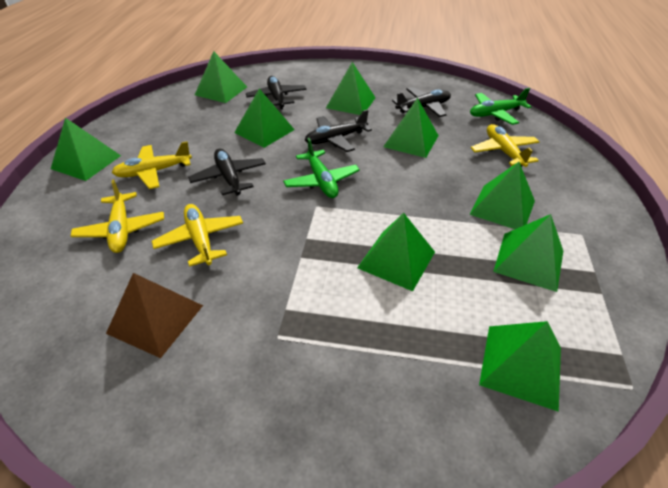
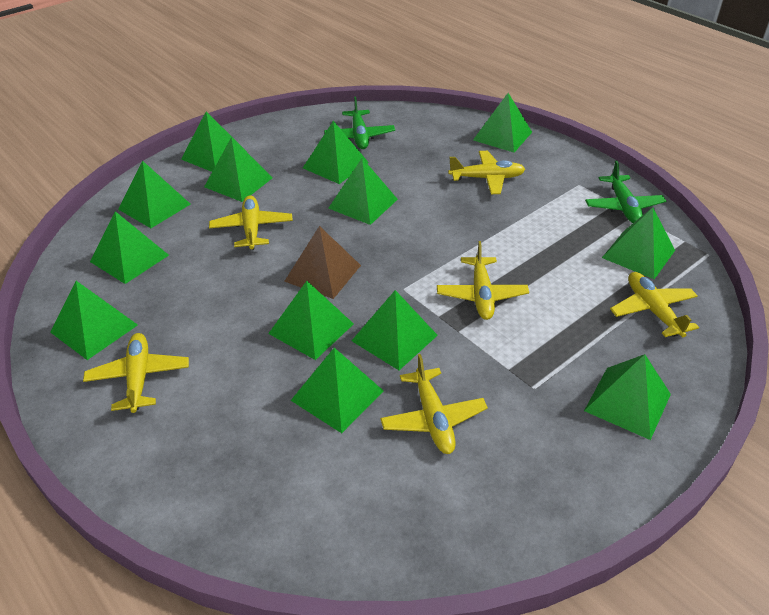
black plane: 4 -> 0
green pyramid: 9 -> 13
yellow plane: 4 -> 6

